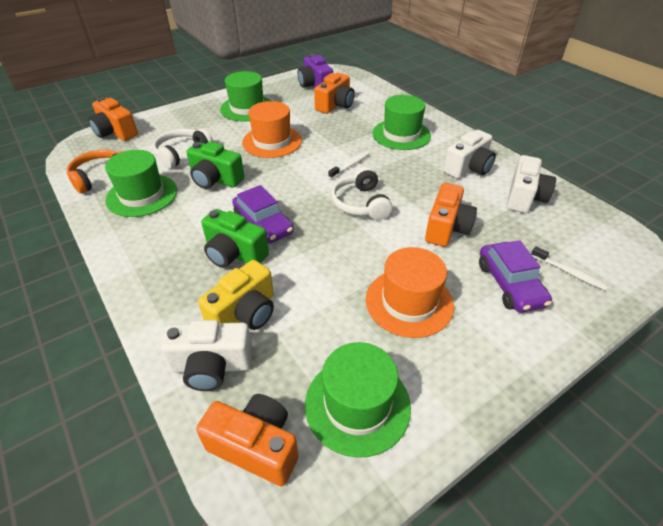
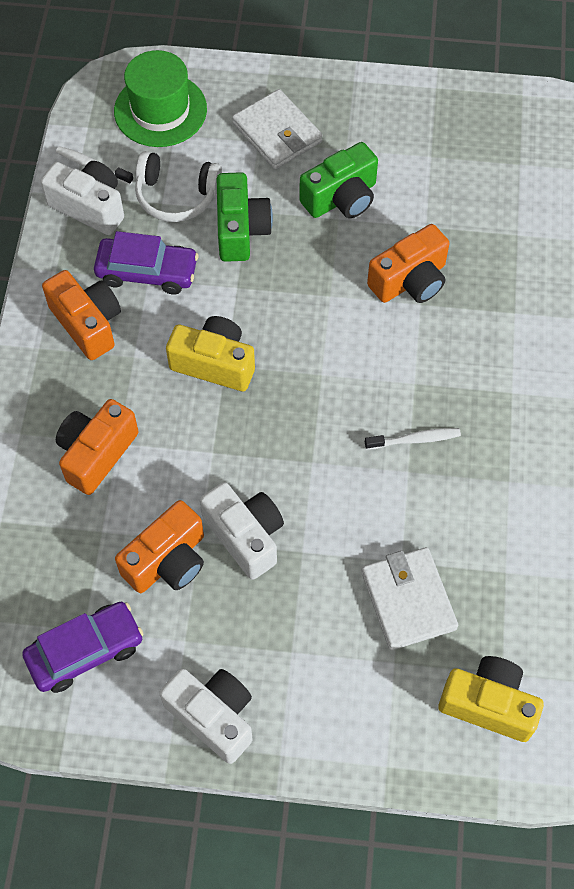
green hat: 4 -> 1
orange hat: 2 -> 0
orange headphones: 1 -> 0
purple camera: 1 -> 0
white headphones: 2 -> 1
white wallet: 0 -> 2
yellow camera: 1 -> 2

